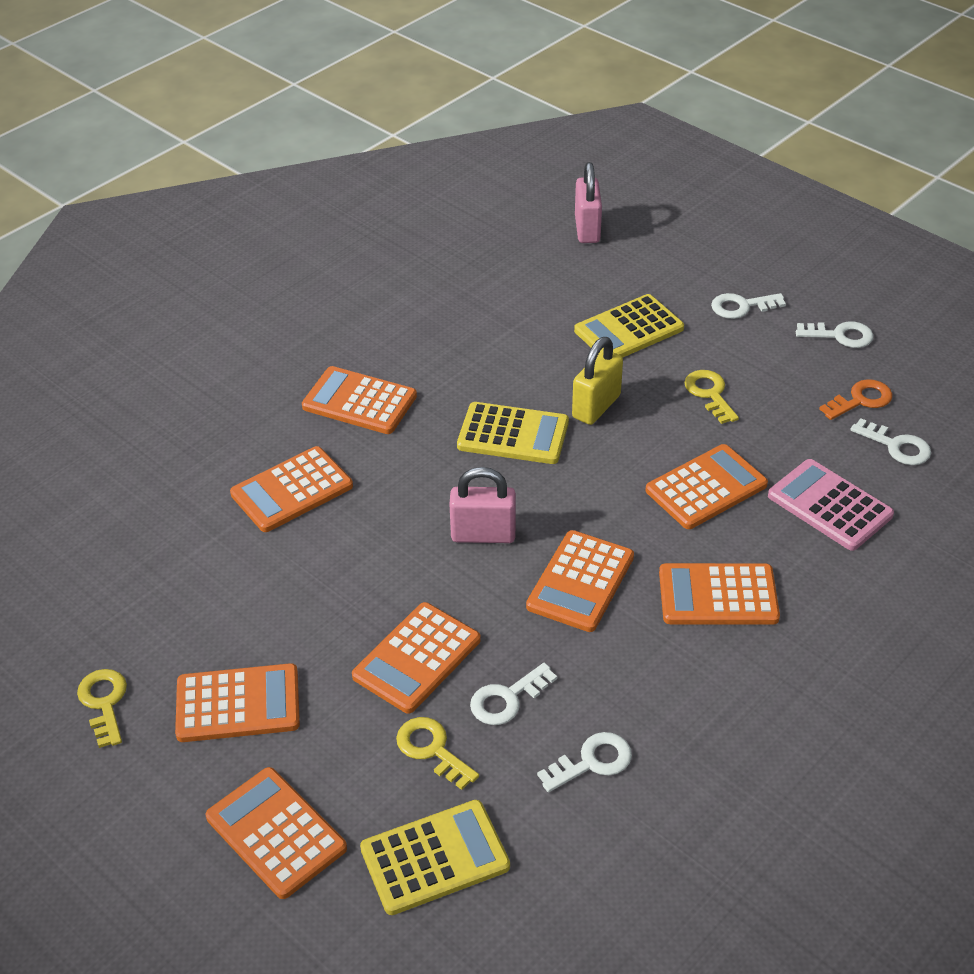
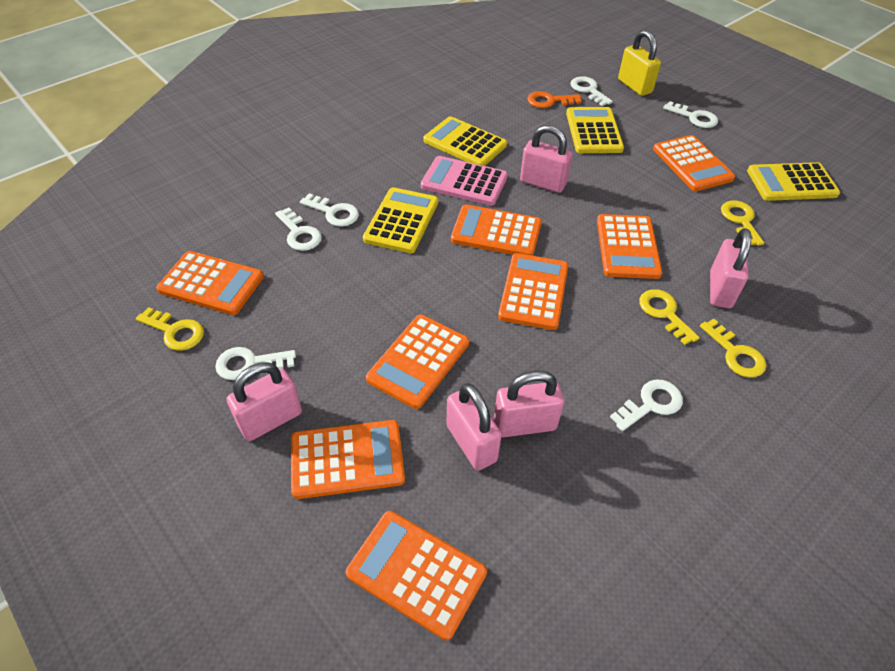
pink padlock: 2 -> 5
white key: 5 -> 6
yellow calculator: 3 -> 4
yellow key: 3 -> 4

